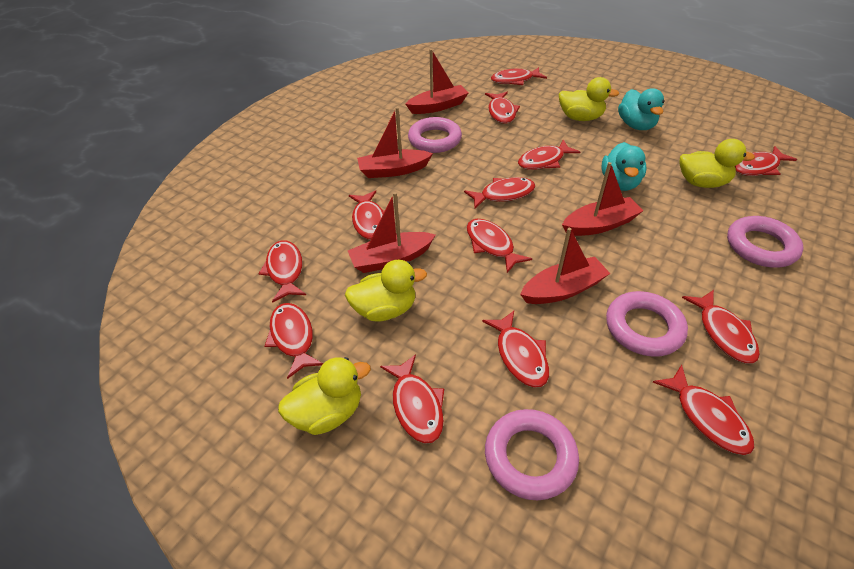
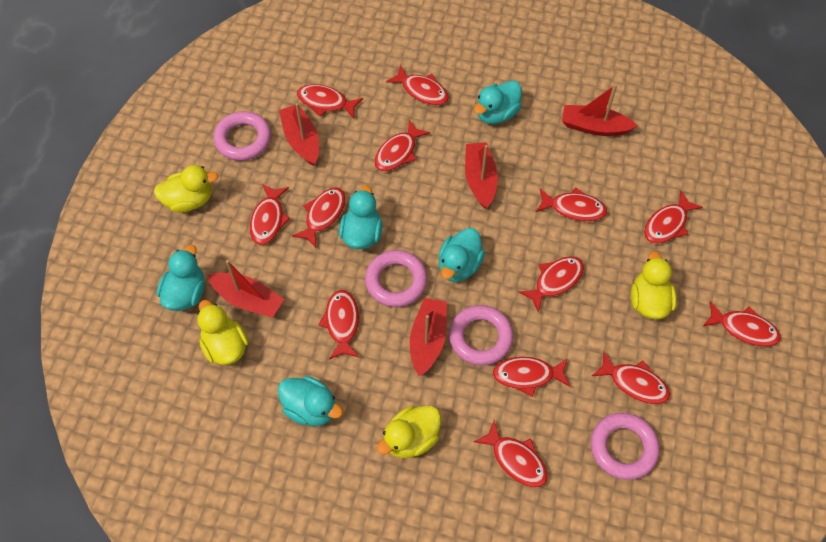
turquoise duck: 2 -> 5

